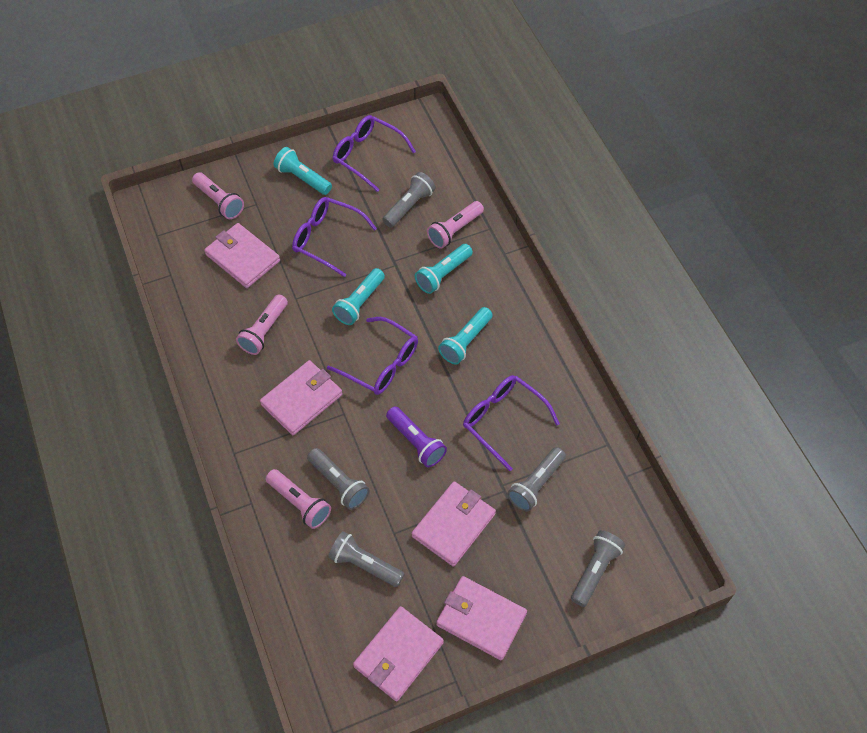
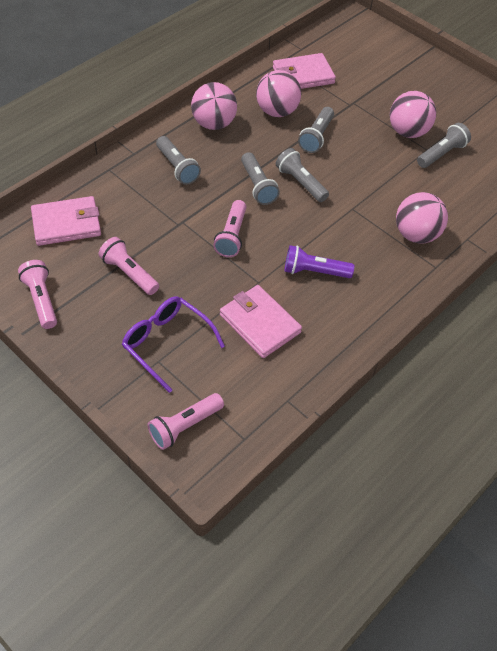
pink ball: 0 -> 4
pink wallet: 5 -> 3
purple glasses: 4 -> 1
turquoise flashlight: 4 -> 0

